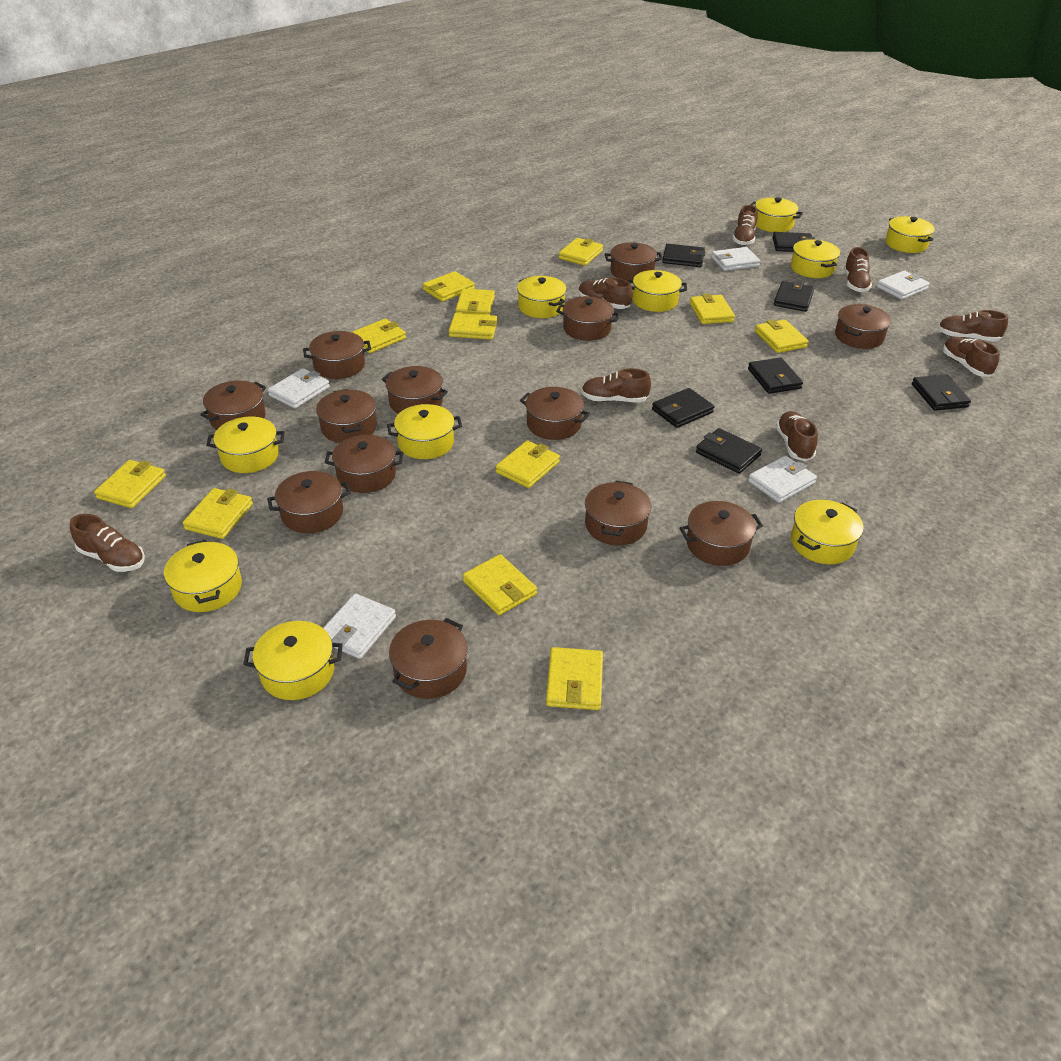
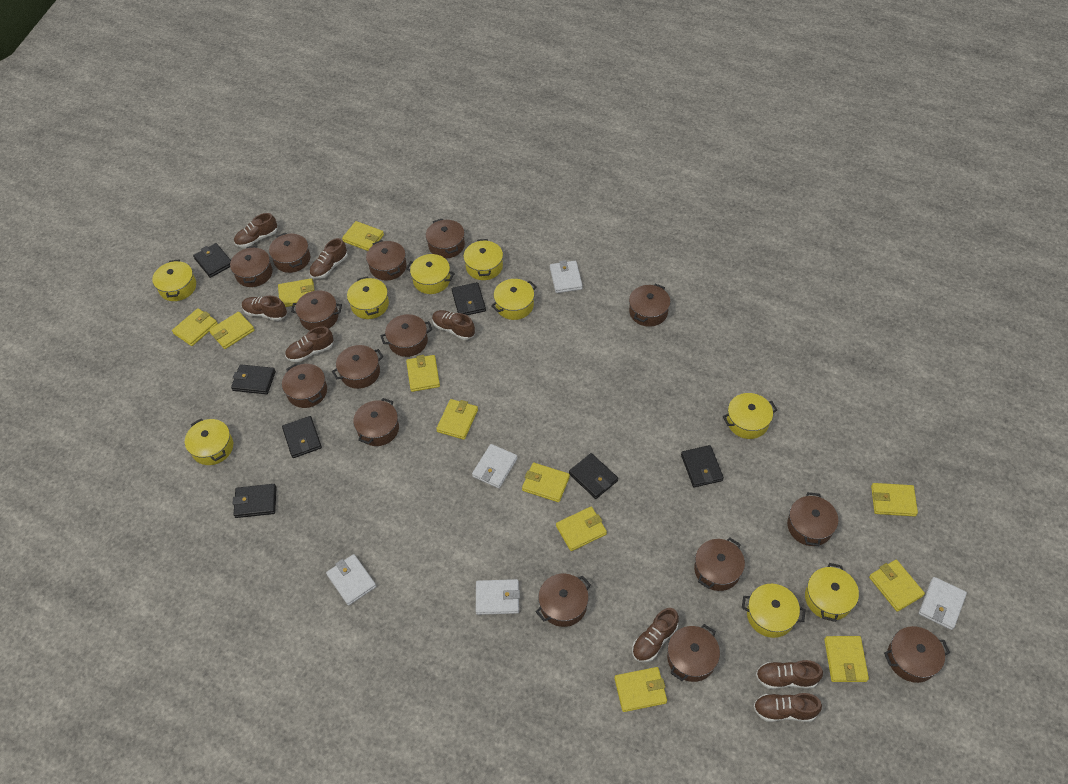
brown pot: 13 -> 15
yellow pot: 10 -> 9

